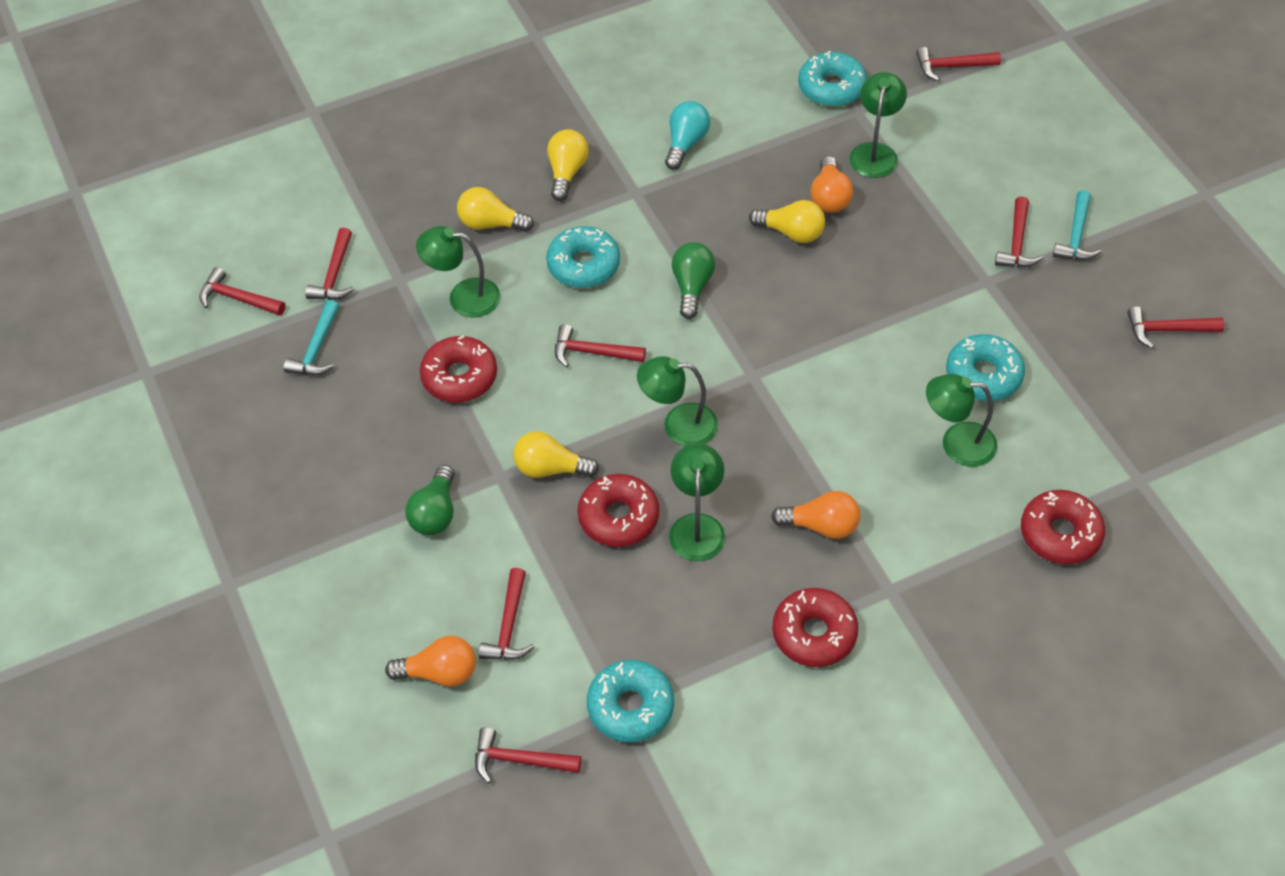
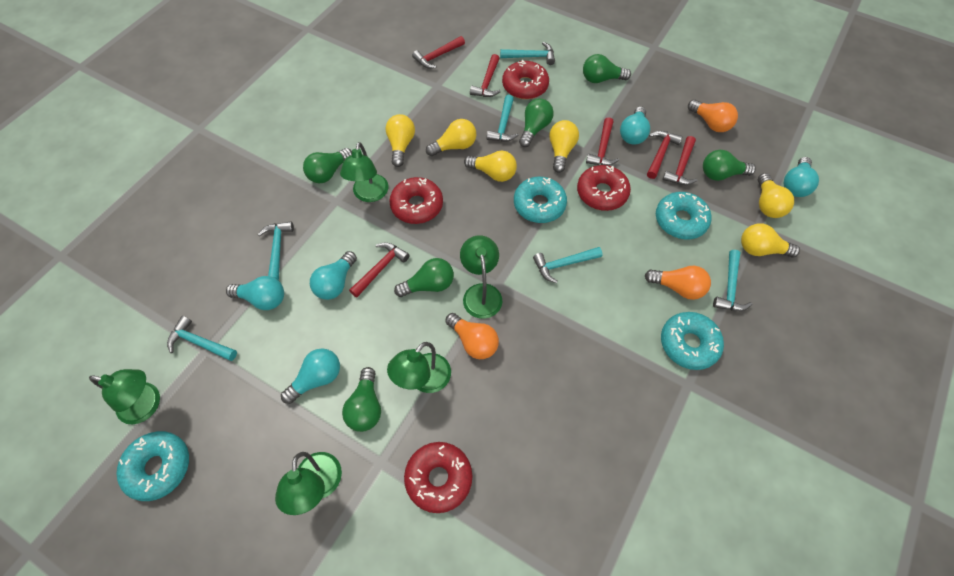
green light bulb: 2 -> 6
red hammer: 8 -> 6
turquoise hammer: 2 -> 6
turquoise light bulb: 1 -> 5
yellow light bulb: 4 -> 6

